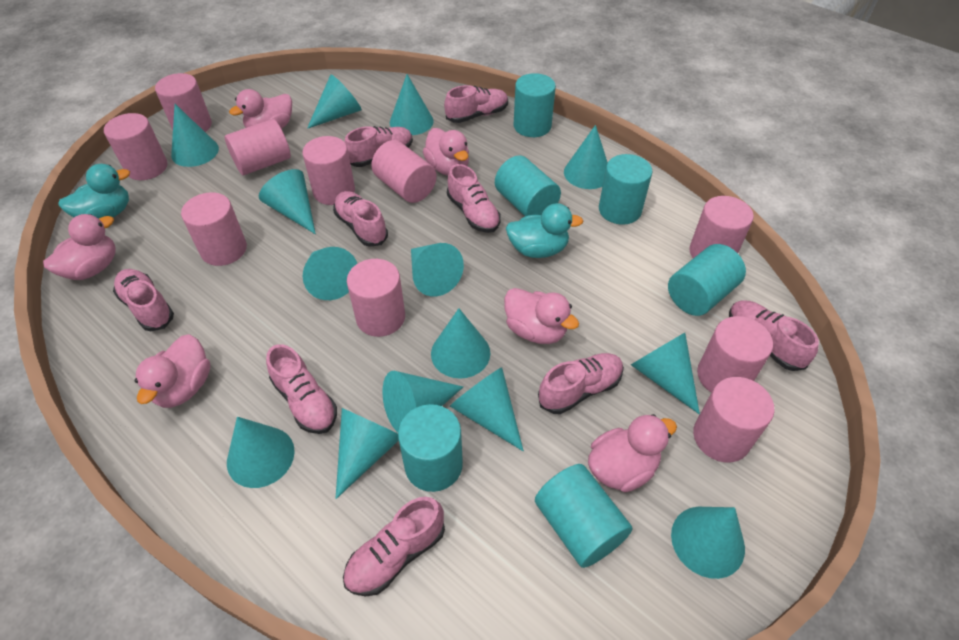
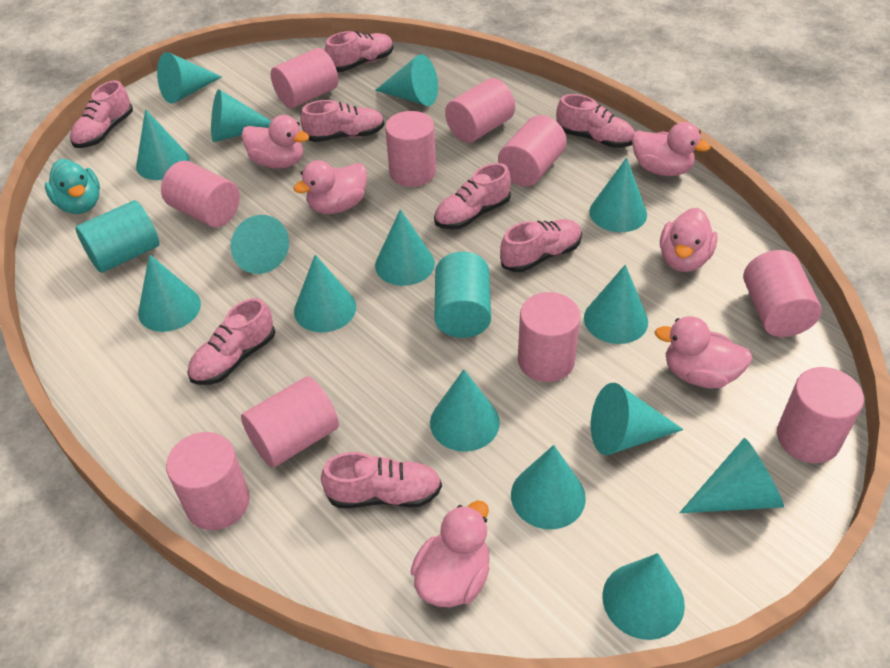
pink shoe: 9 -> 8
turquoise cone: 14 -> 15
turquoise cylinder: 6 -> 2
turquoise duck: 2 -> 1

